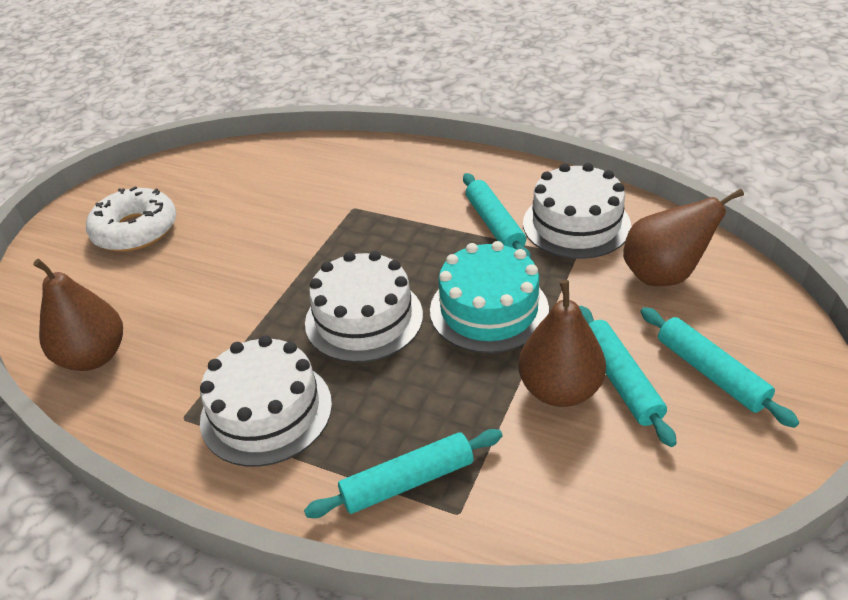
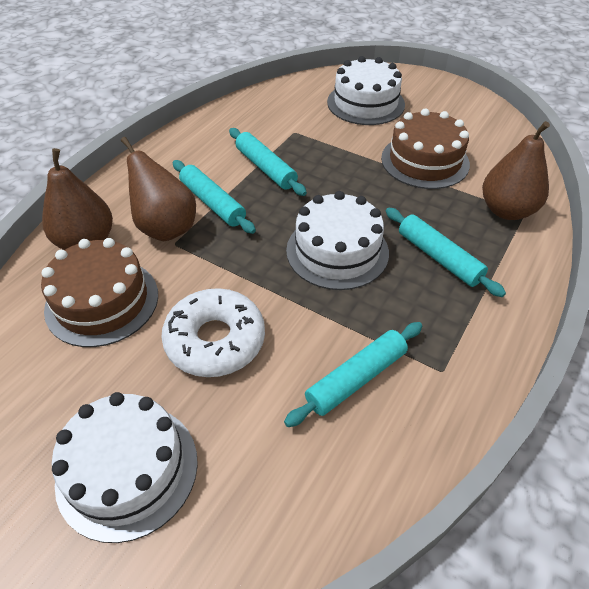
brown cake: 0 -> 2
turquoise cake: 1 -> 0

